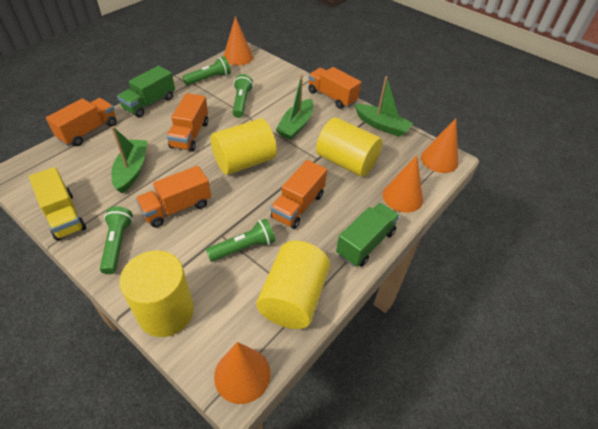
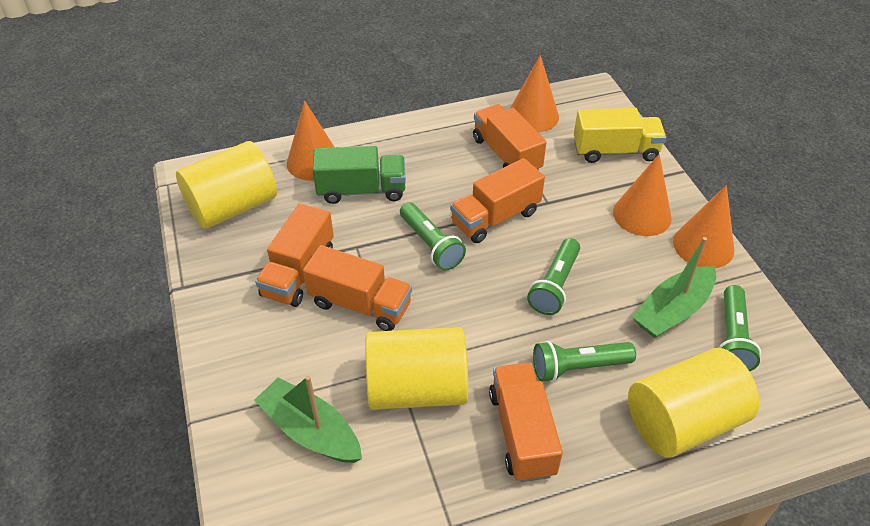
green boat: 3 -> 2
green truck: 2 -> 1
yellow cylinder: 4 -> 3

